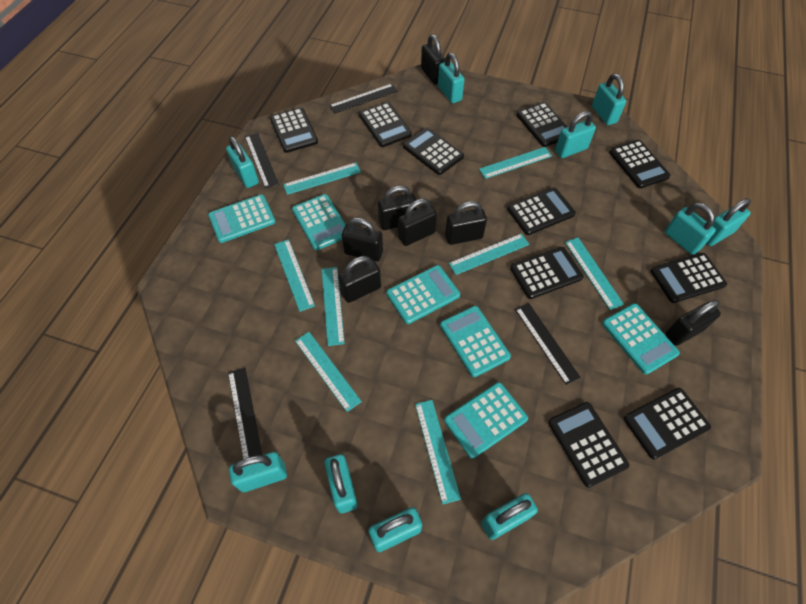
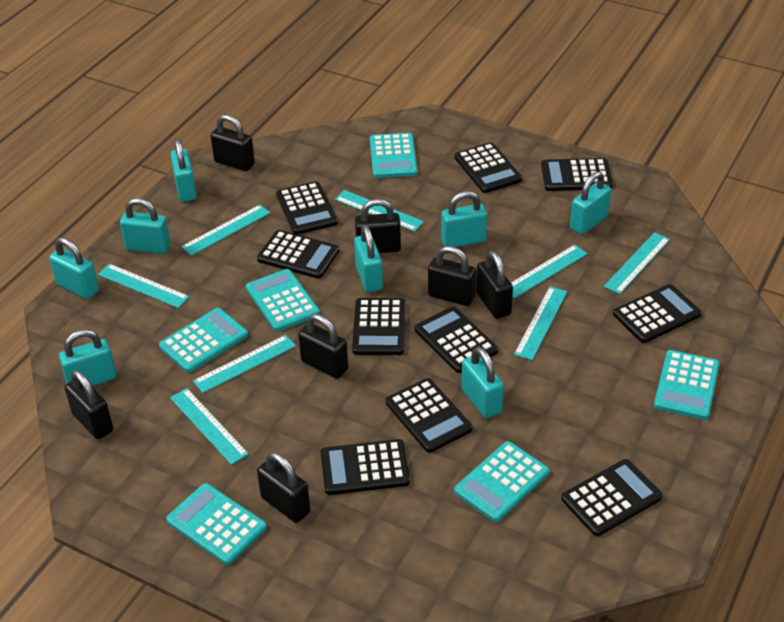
black ruler: 4 -> 0
turquoise padlock: 10 -> 8

